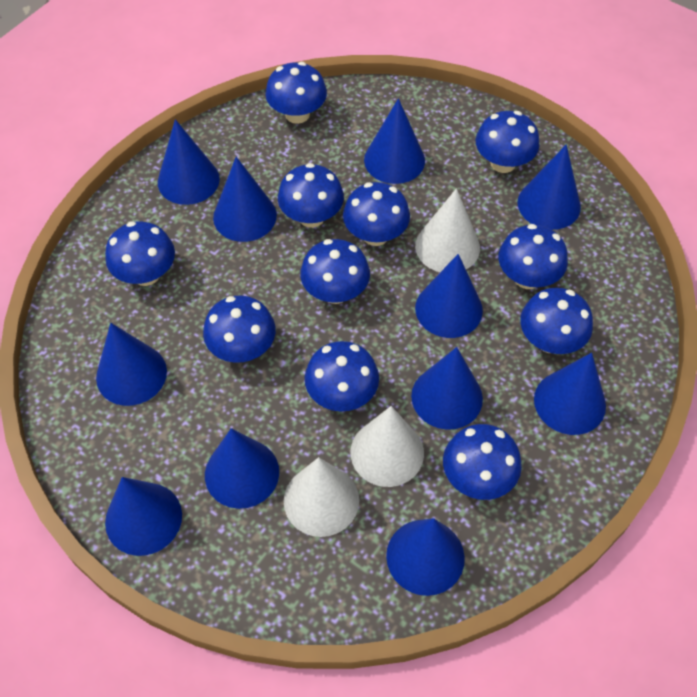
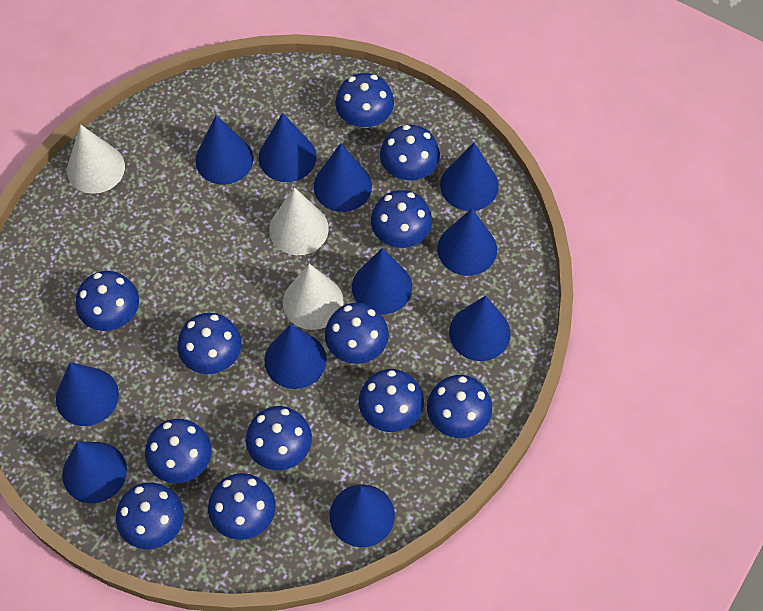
blue mushroom: 11 -> 12

